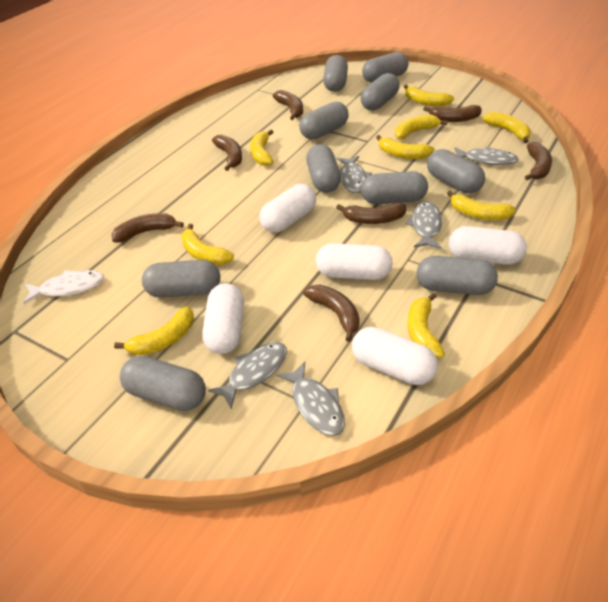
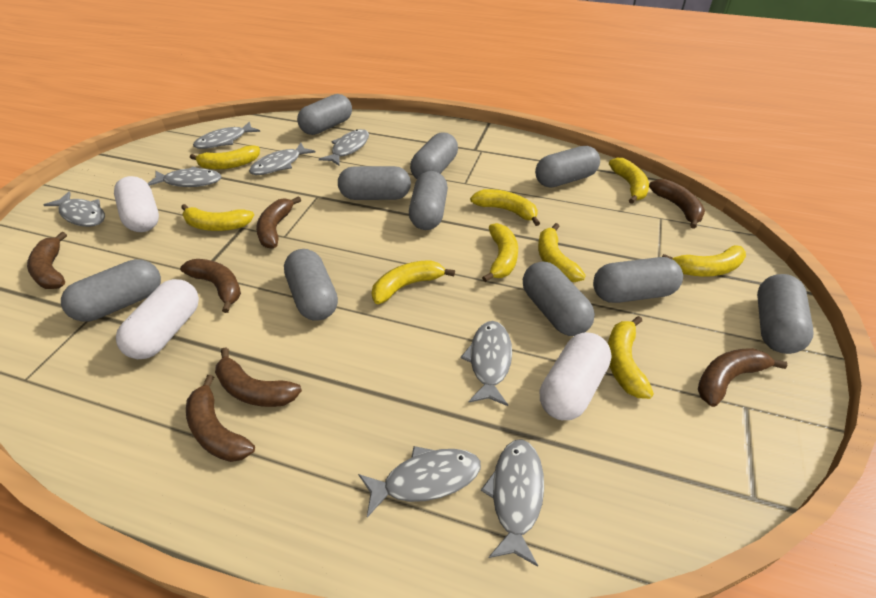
grey fish: 5 -> 8
white capsule: 5 -> 3
white fish: 1 -> 0

